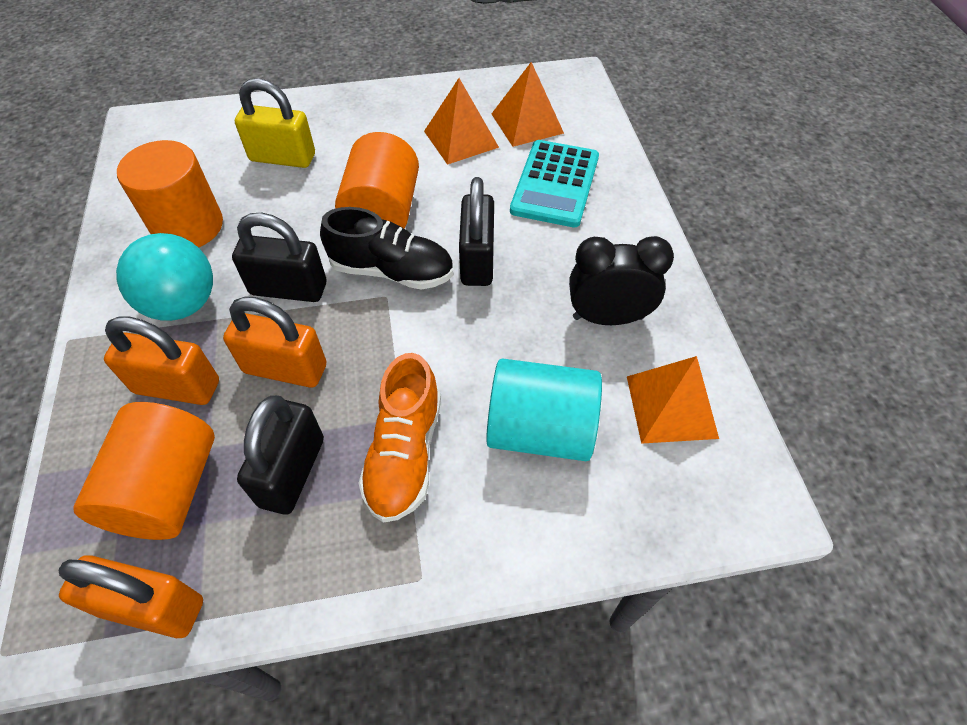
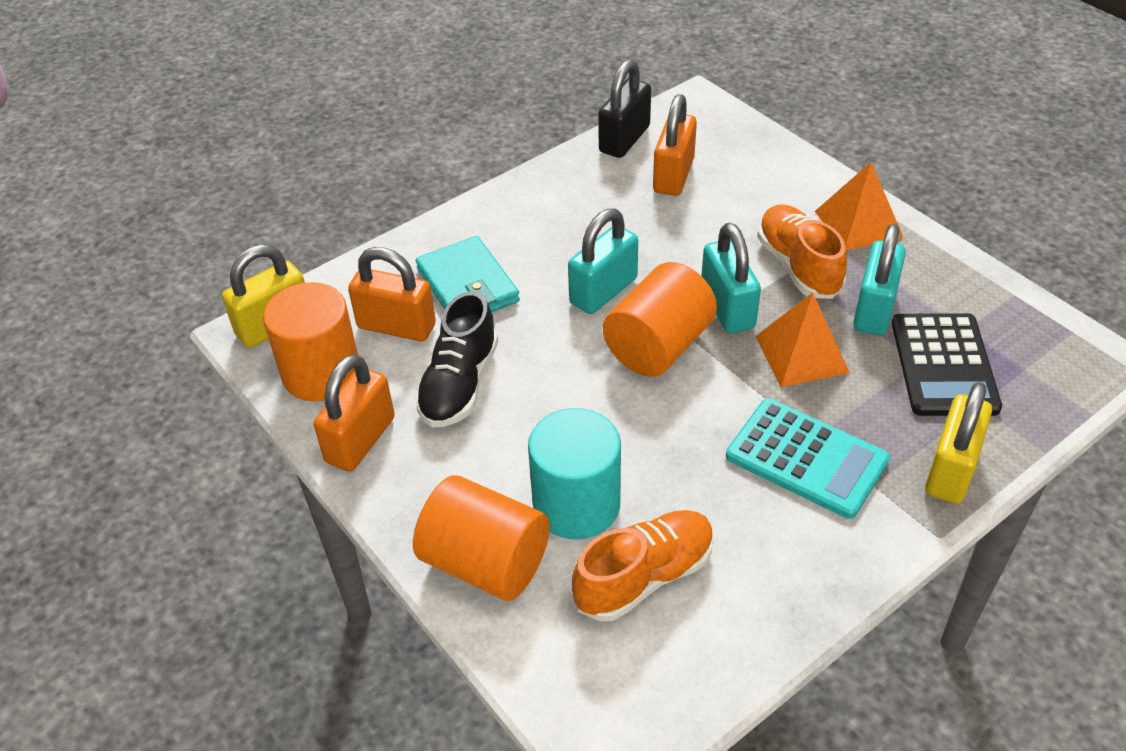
black calculator: 0 -> 1
black clock: 1 -> 0
black padlock: 3 -> 1
orange pyramid: 3 -> 2
orange shoe: 1 -> 2
turquoise ball: 1 -> 0
turquoise padlock: 0 -> 3
turquoise wallet: 0 -> 1
yellow padlock: 1 -> 2

